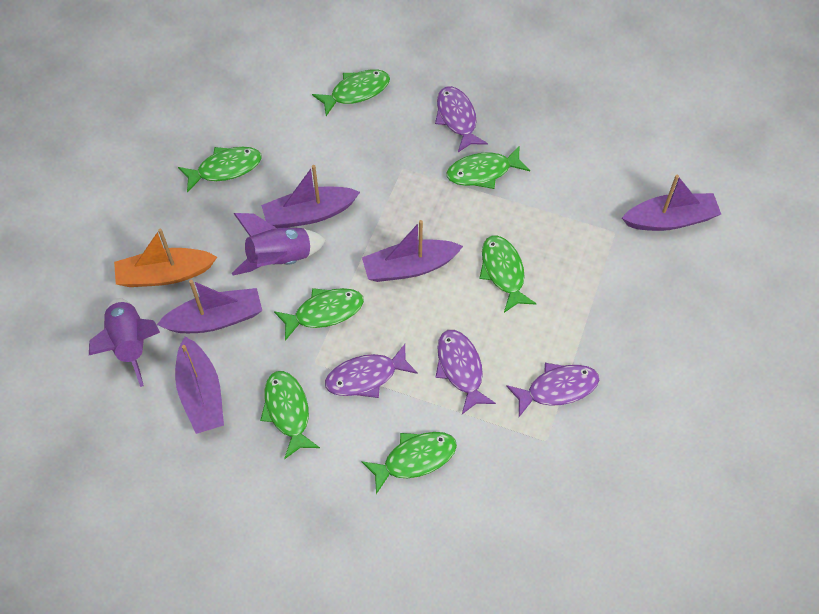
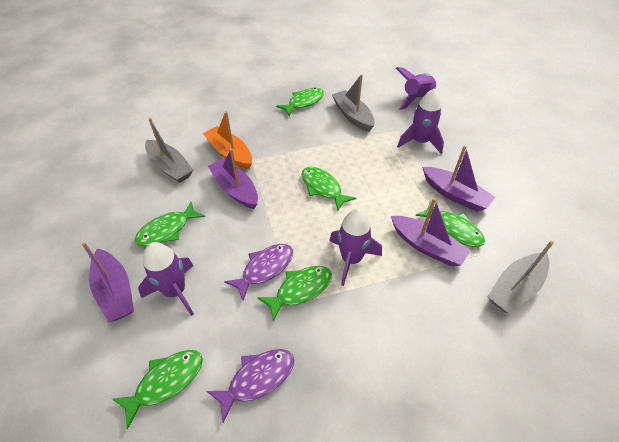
green fish: 7 -> 6
grey boat: 0 -> 3
purple boat: 5 -> 4
purple fish: 4 -> 2
purple rocket: 2 -> 4

